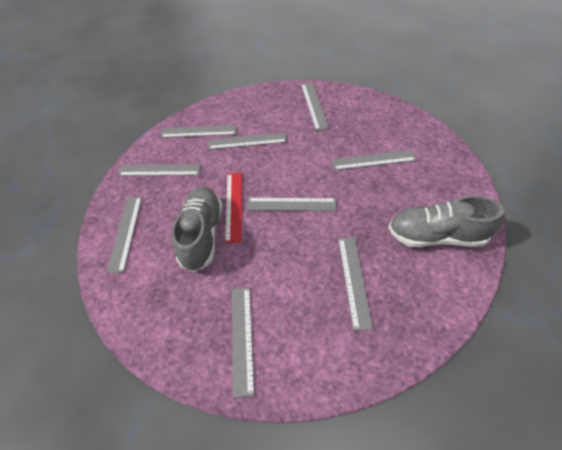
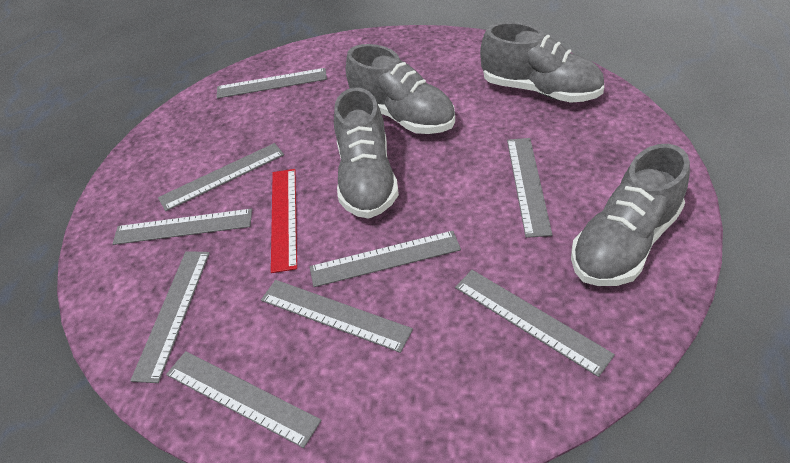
grey shoe: 2 -> 4

